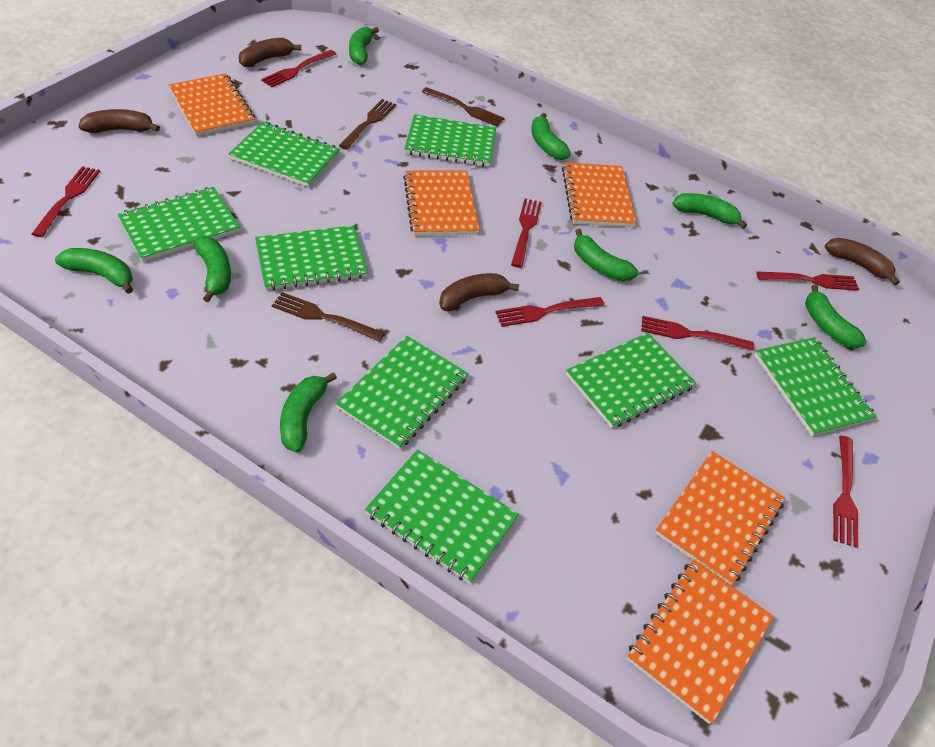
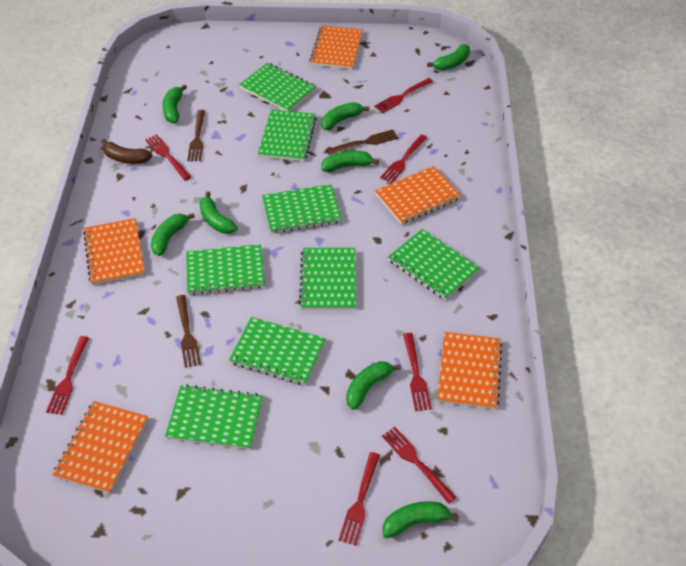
brown banana: 4 -> 1

